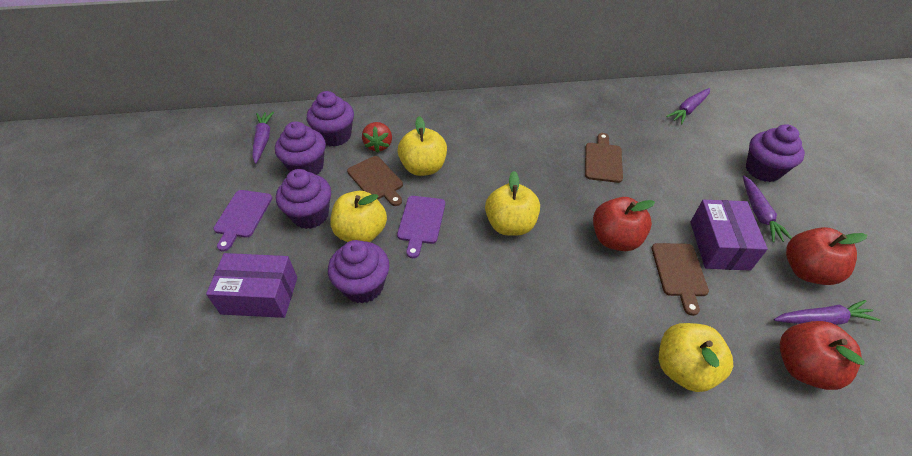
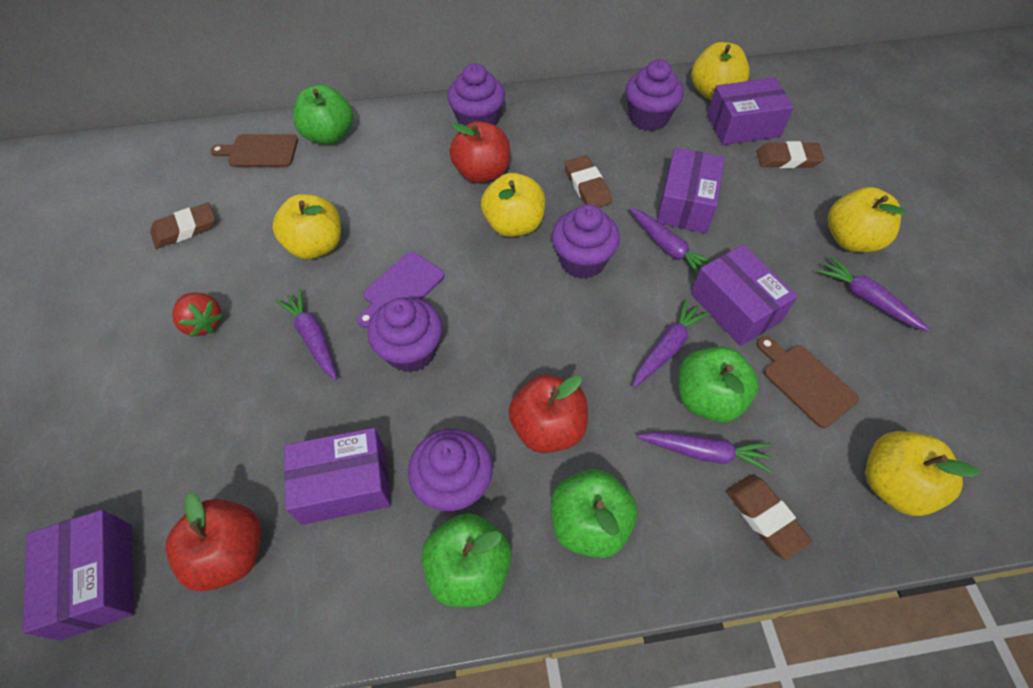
brown cutting board: 3 -> 2
brown eraser: 0 -> 4
green apple: 0 -> 4
purple box: 2 -> 5
purple carrot: 4 -> 5
purple cutting board: 2 -> 1
yellow apple: 4 -> 5

